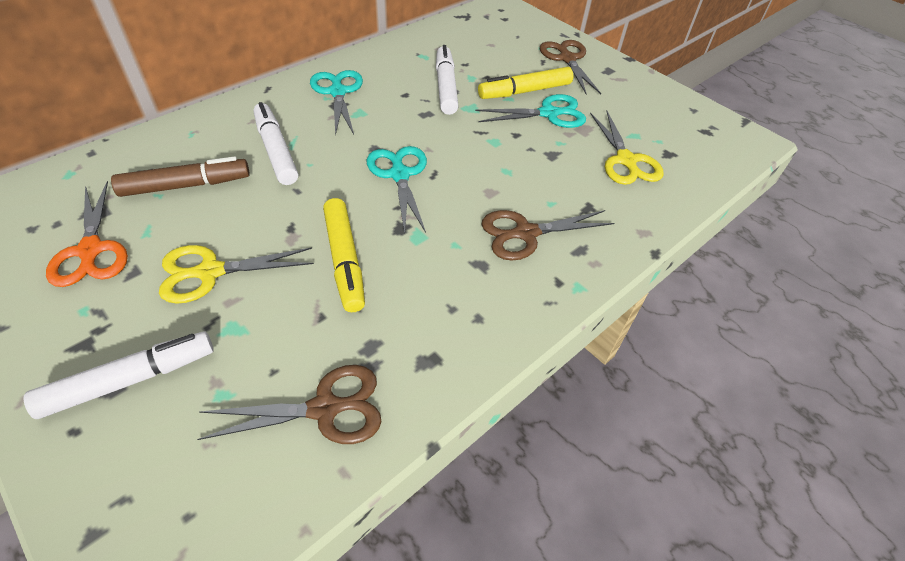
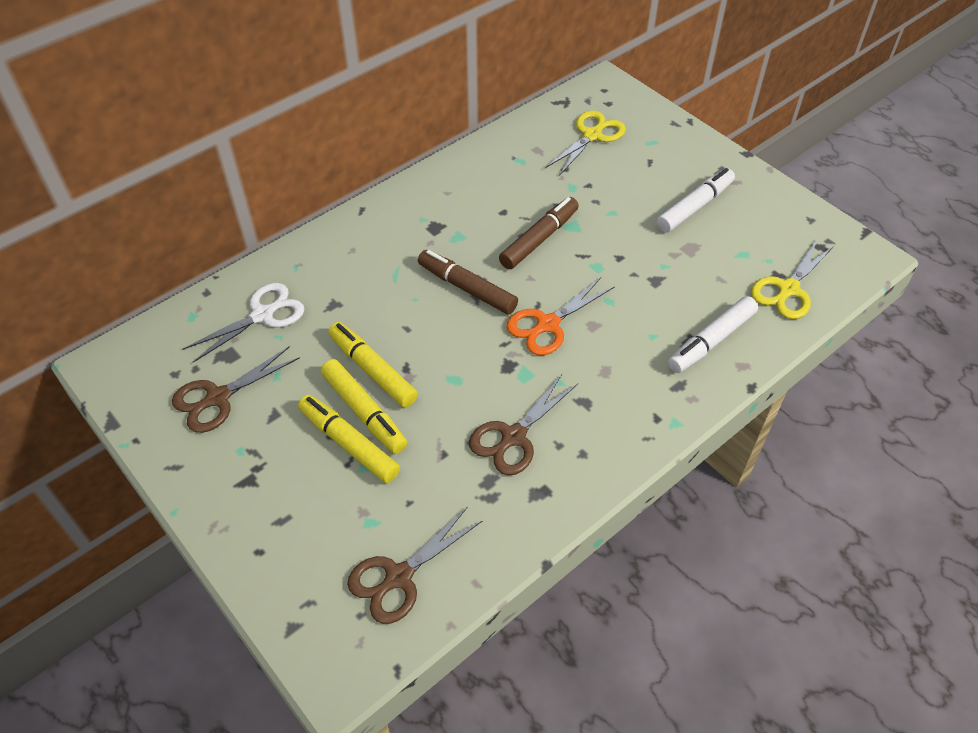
brown marker: 1 -> 2
turquoise scissors: 3 -> 0
white marker: 3 -> 2
white scissors: 0 -> 1
yellow marker: 2 -> 3

